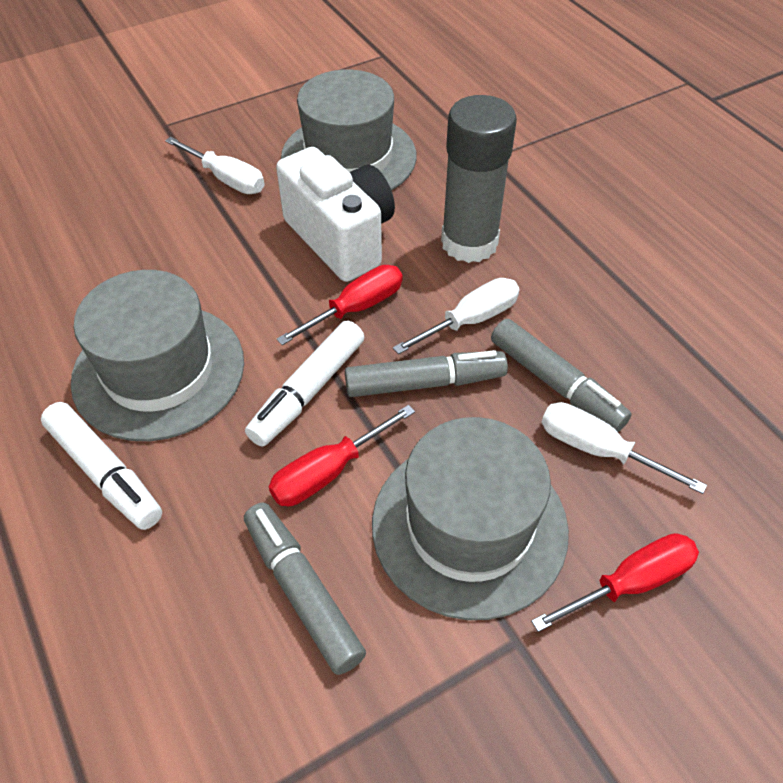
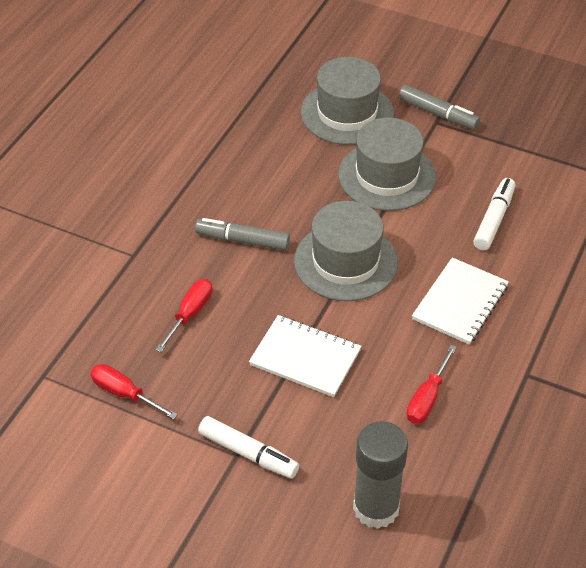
grey marker: 3 -> 2
white camera: 1 -> 0
white notebook: 0 -> 2
white screwdriver: 3 -> 0

